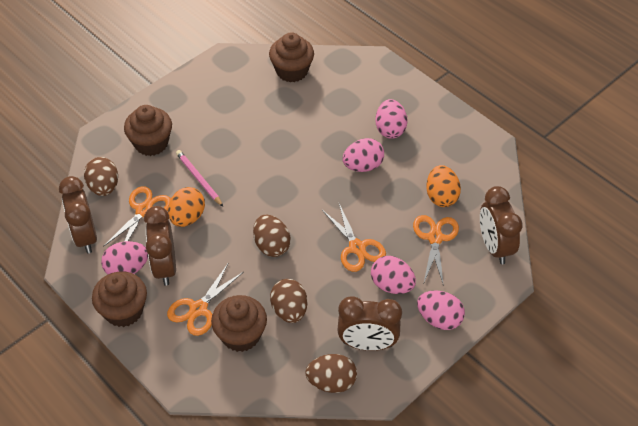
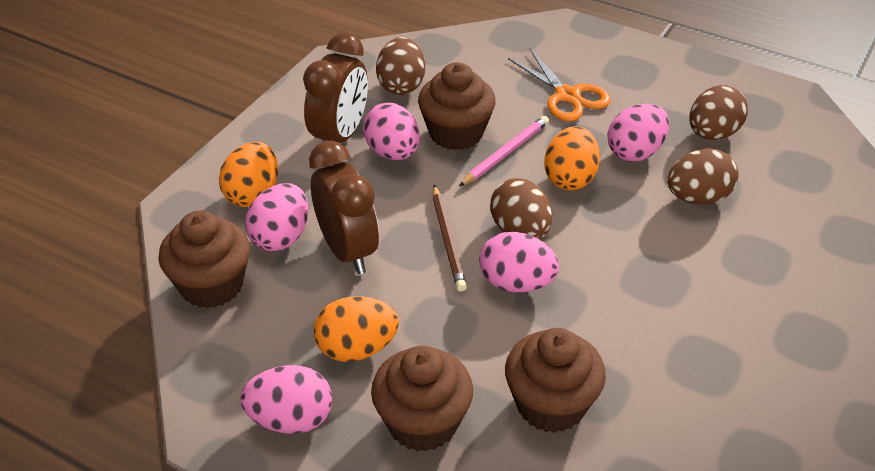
brown clock: 4 -> 2
brown pencil: 0 -> 1
orange egg: 2 -> 3
orange scissors: 4 -> 1

